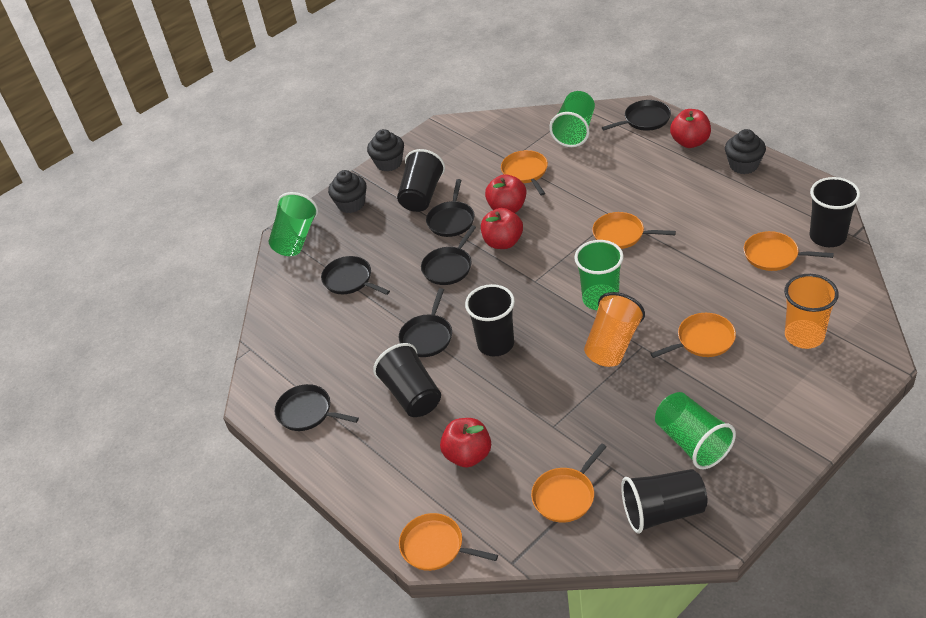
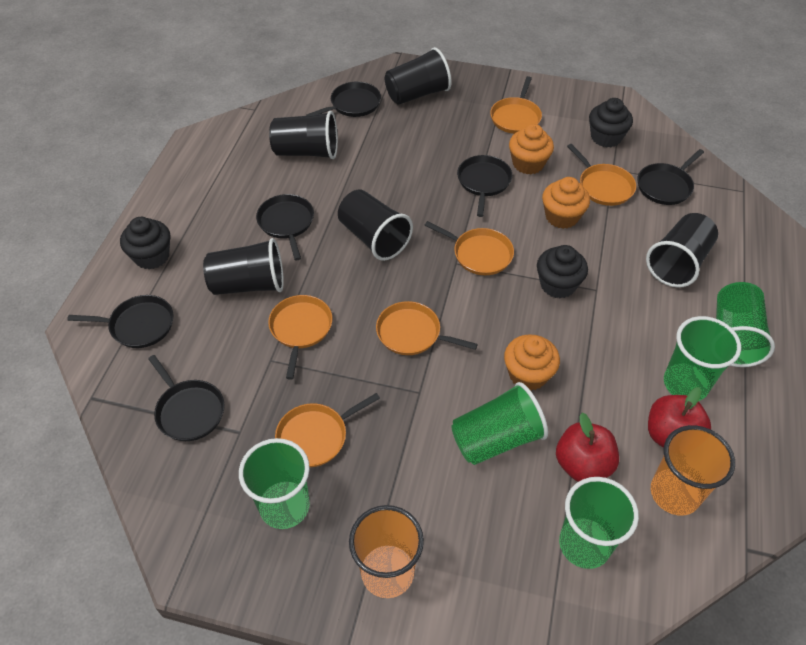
green cup: 4 -> 5
orange cupcake: 0 -> 3
red apple: 4 -> 2

